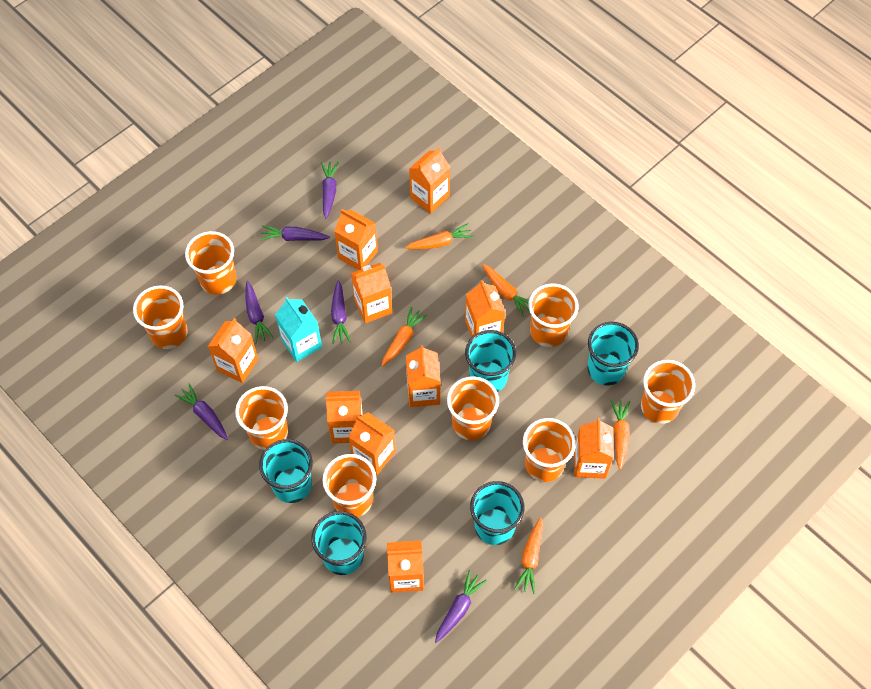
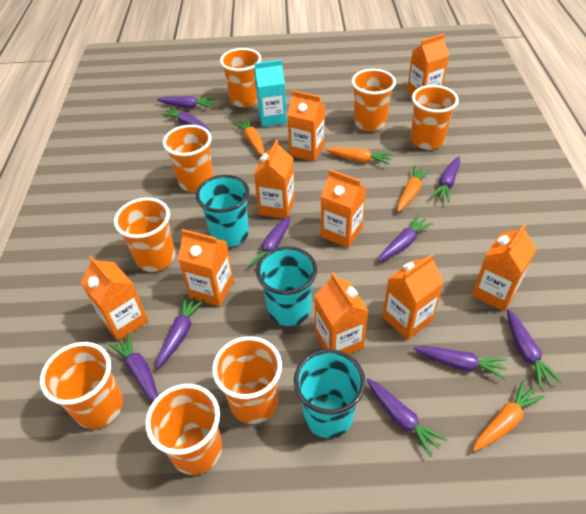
orange carrot: 5 -> 4
orange carton: 10 -> 9
purple carrot: 6 -> 10
turquoise cup: 5 -> 3

